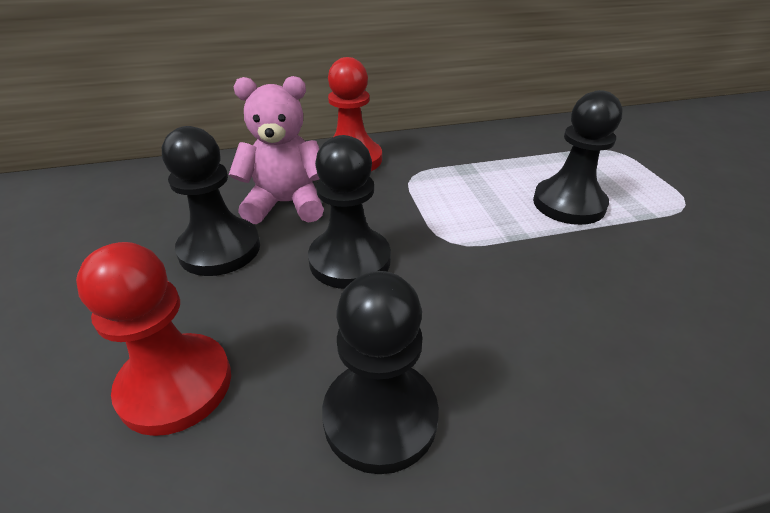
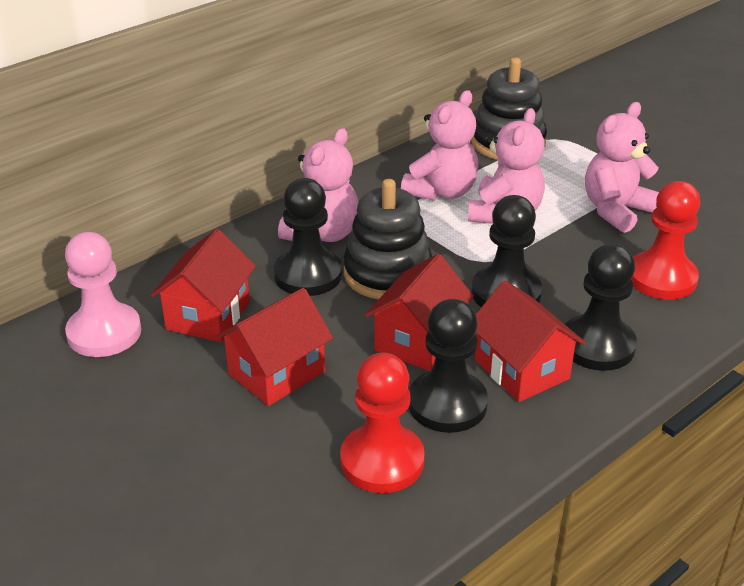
black stacking toy: 0 -> 2
pink pawn: 0 -> 1
pink teddy bear: 1 -> 4
red house: 0 -> 4

